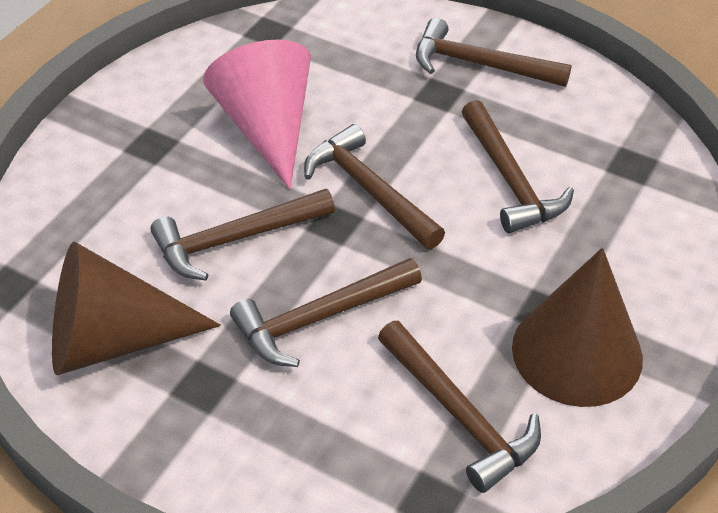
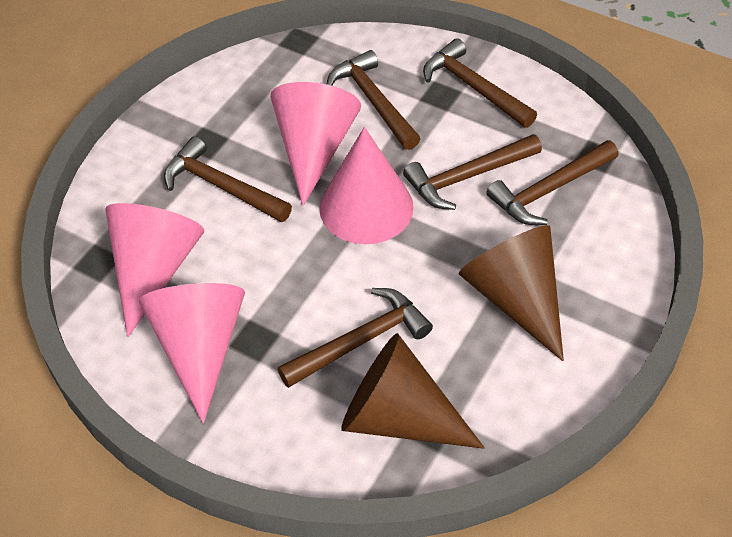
pink cone: 1 -> 4

